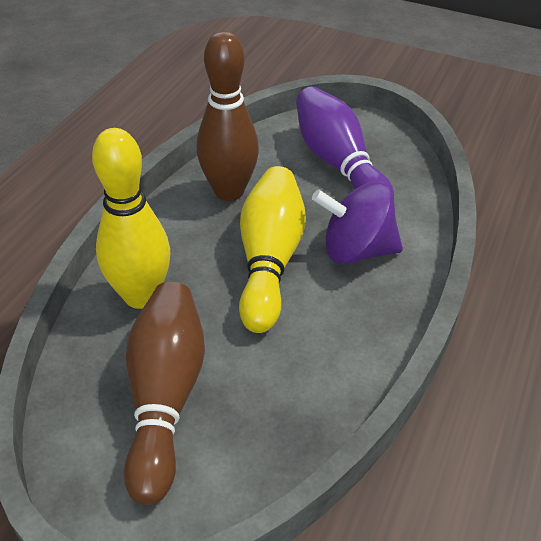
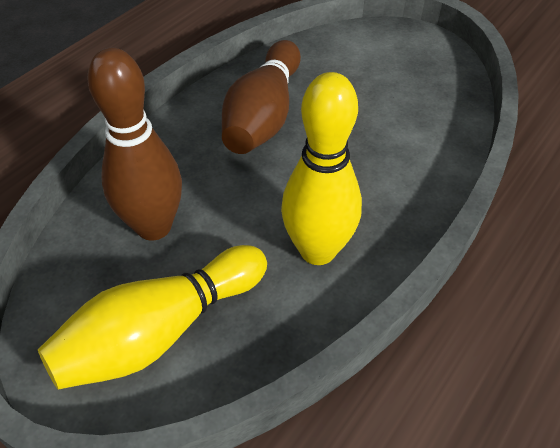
purple bowling pin: 1 -> 0
purple spinning top: 1 -> 0

